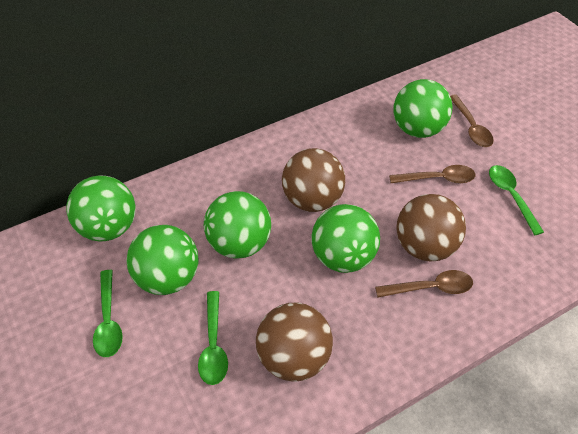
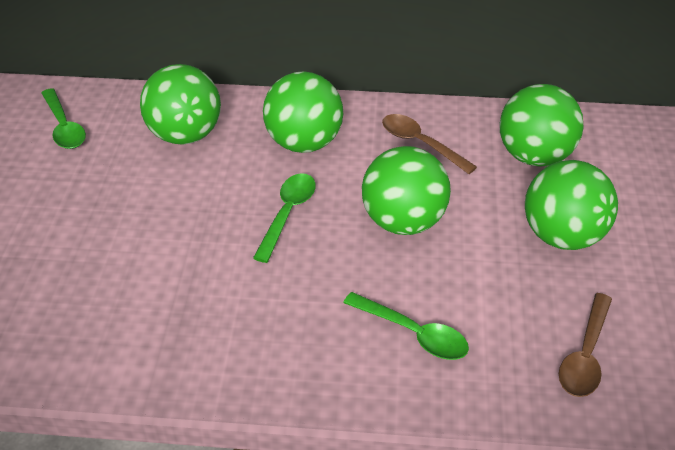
brown ball: 3 -> 0
brown spoon: 3 -> 2

